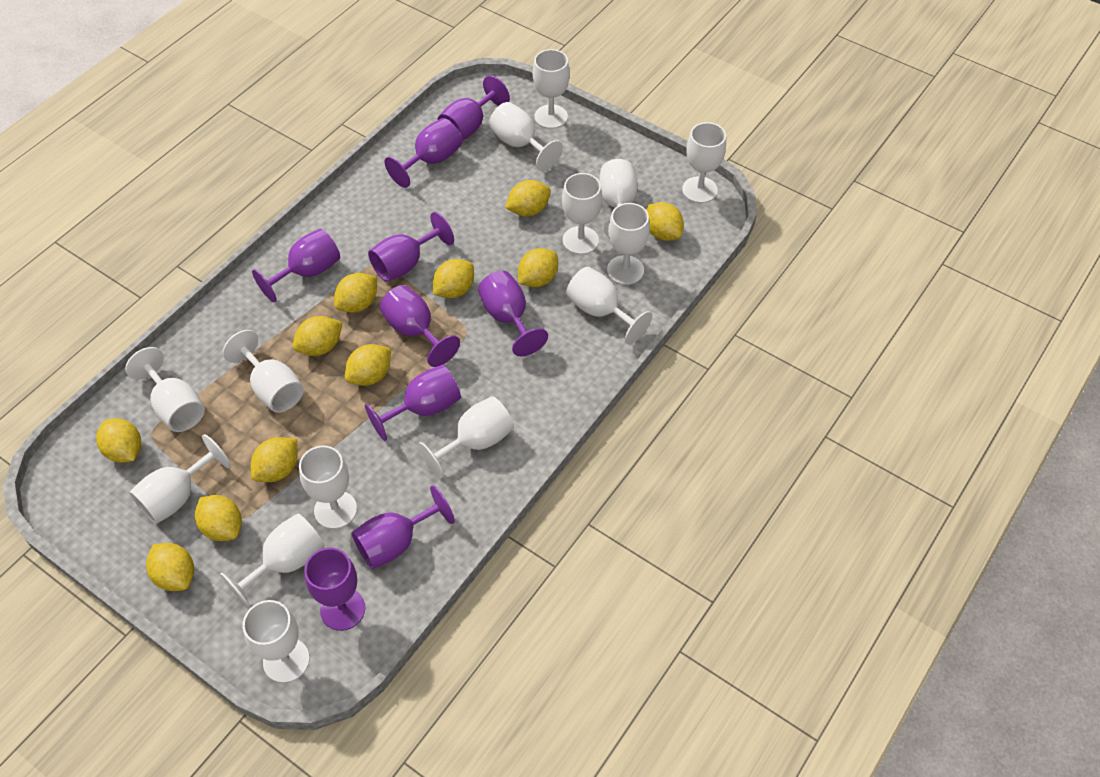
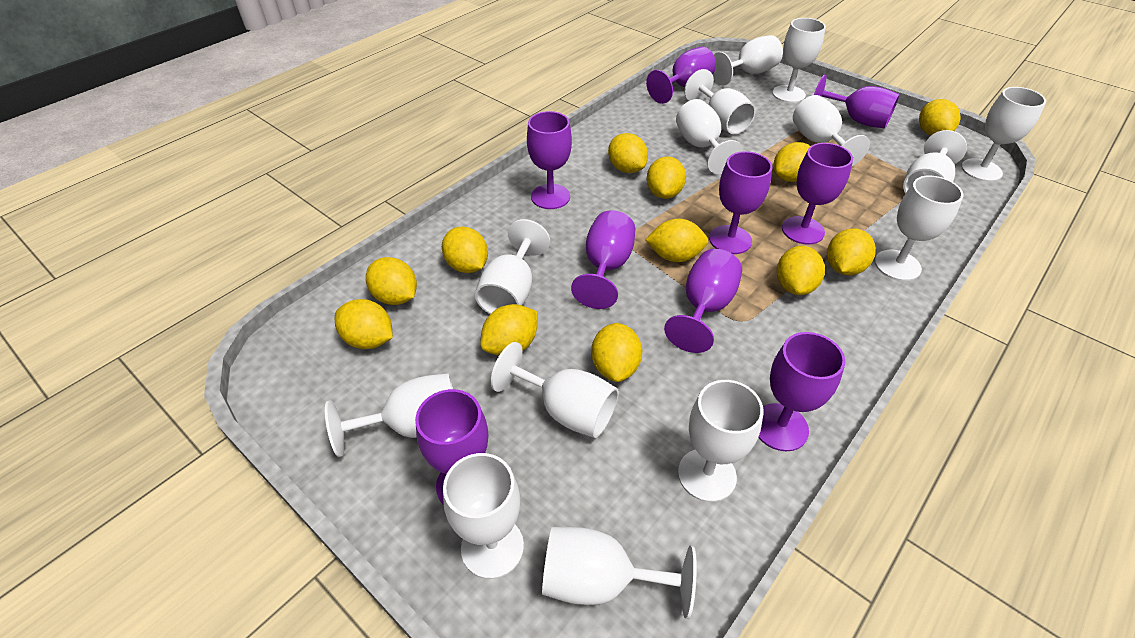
yellow lemon: 11 -> 12

